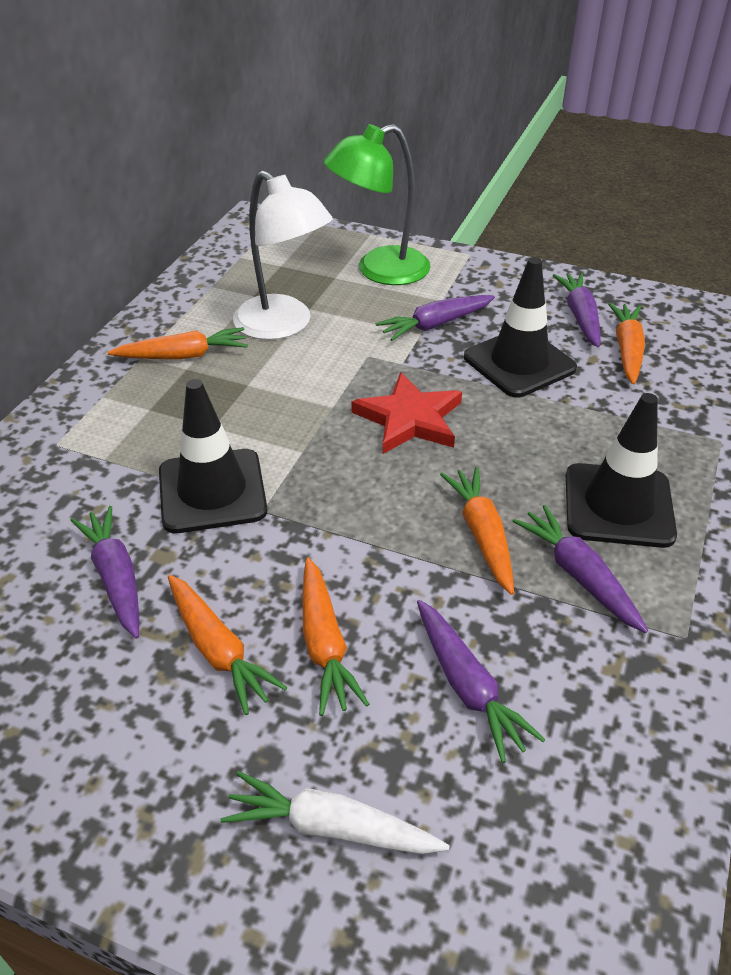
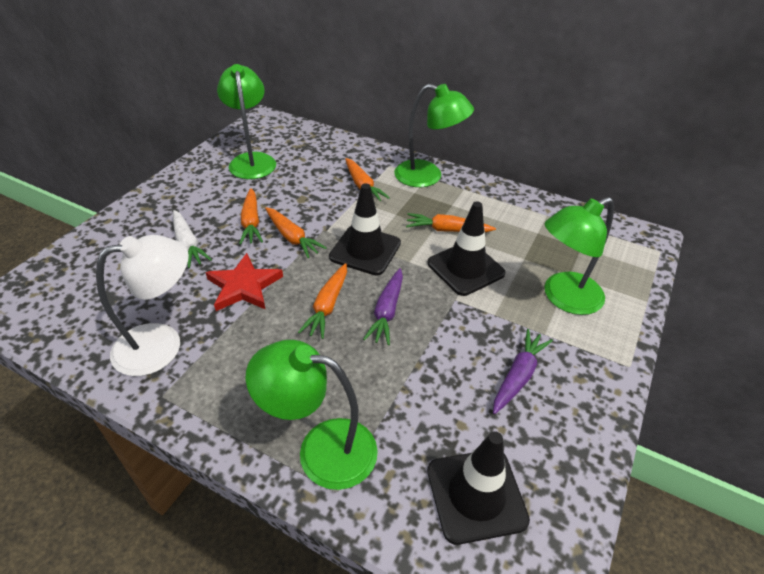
green lamp: 1 -> 4
purple carrot: 5 -> 2

